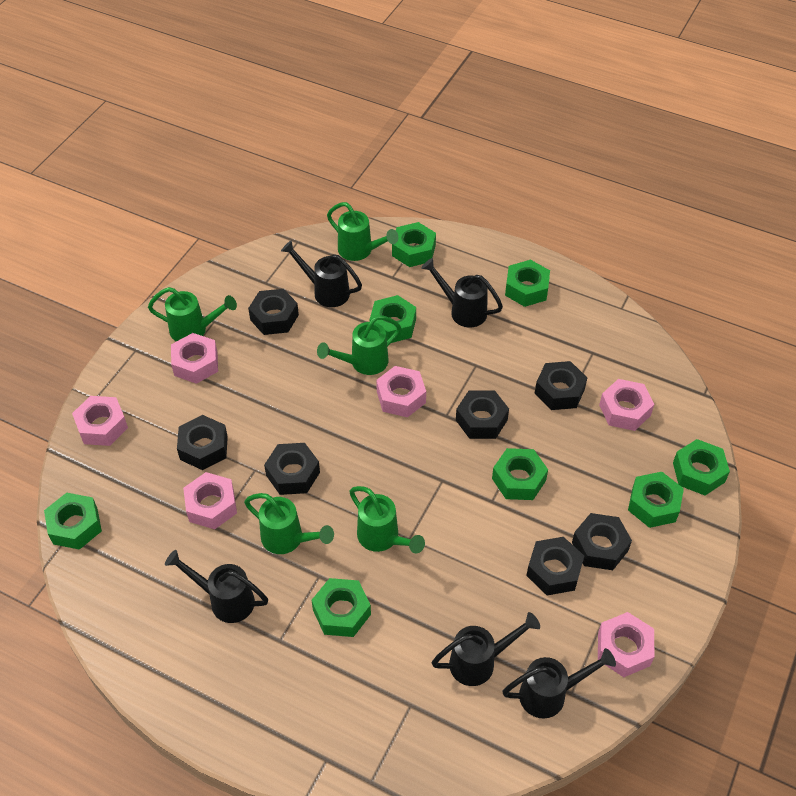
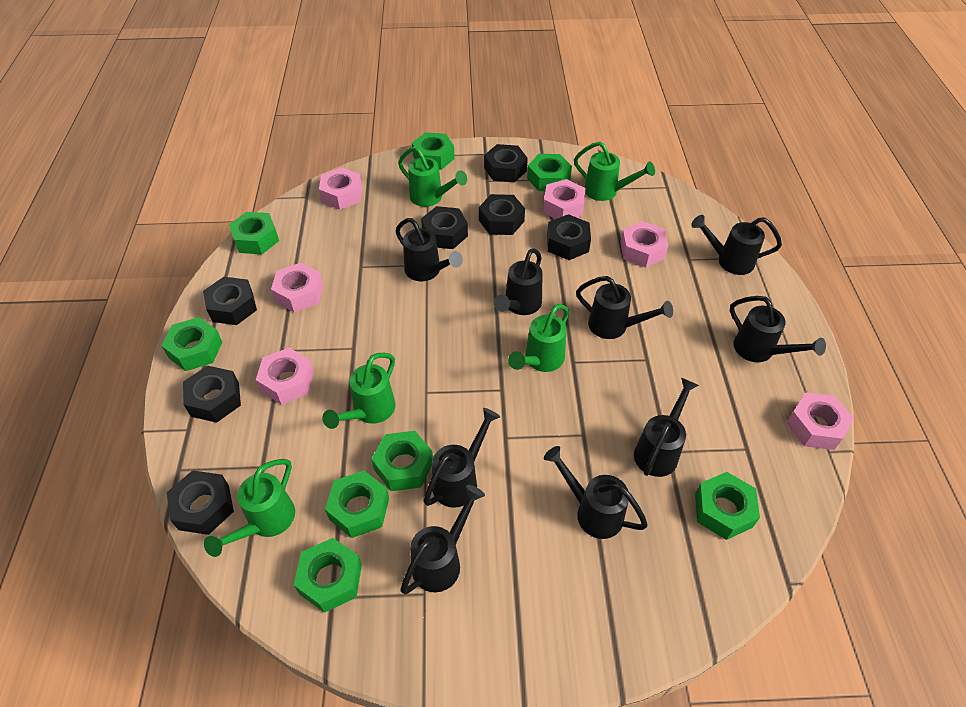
black watering can: 5 -> 9

